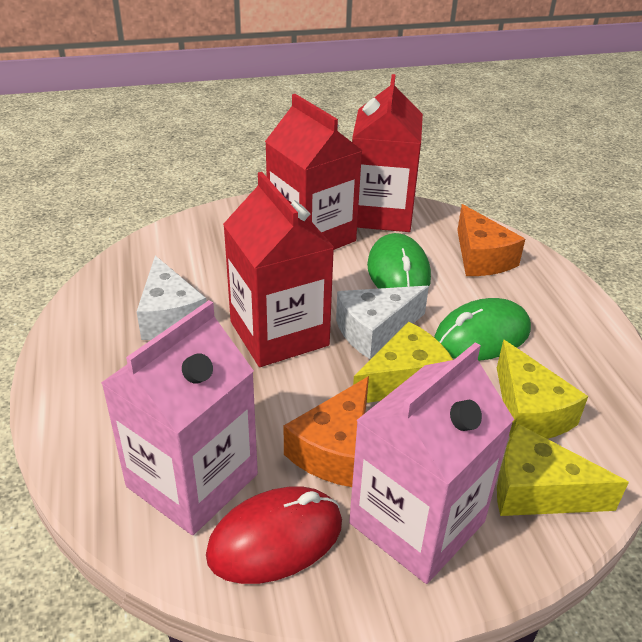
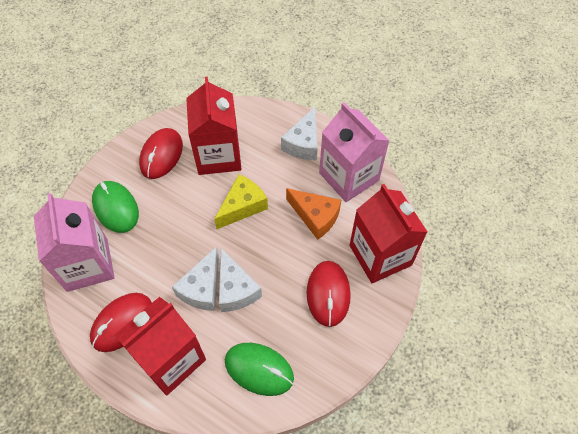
orange cheese: 2 -> 1
red mouse: 1 -> 3
white cheese: 2 -> 3
yellow cheese: 3 -> 1

